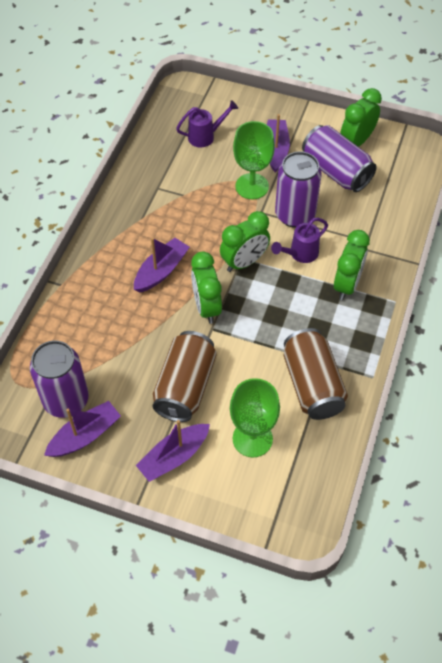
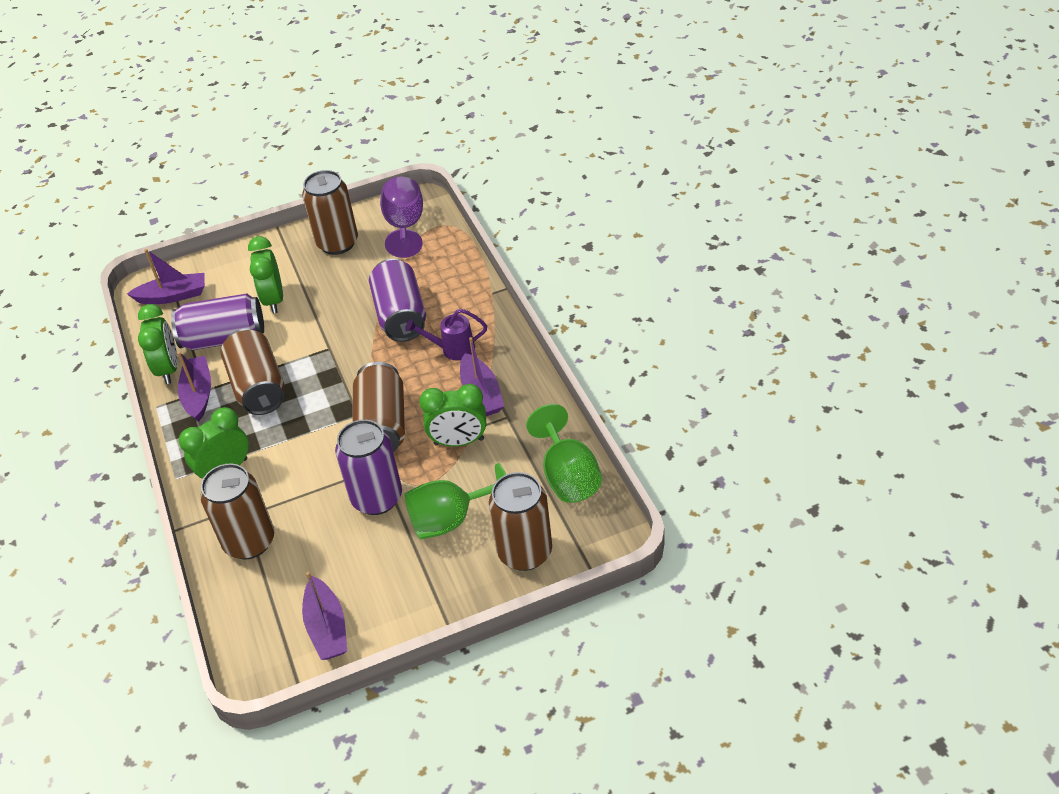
brown can: 2 -> 5
purple goblet: 0 -> 1
purple watering can: 2 -> 1

